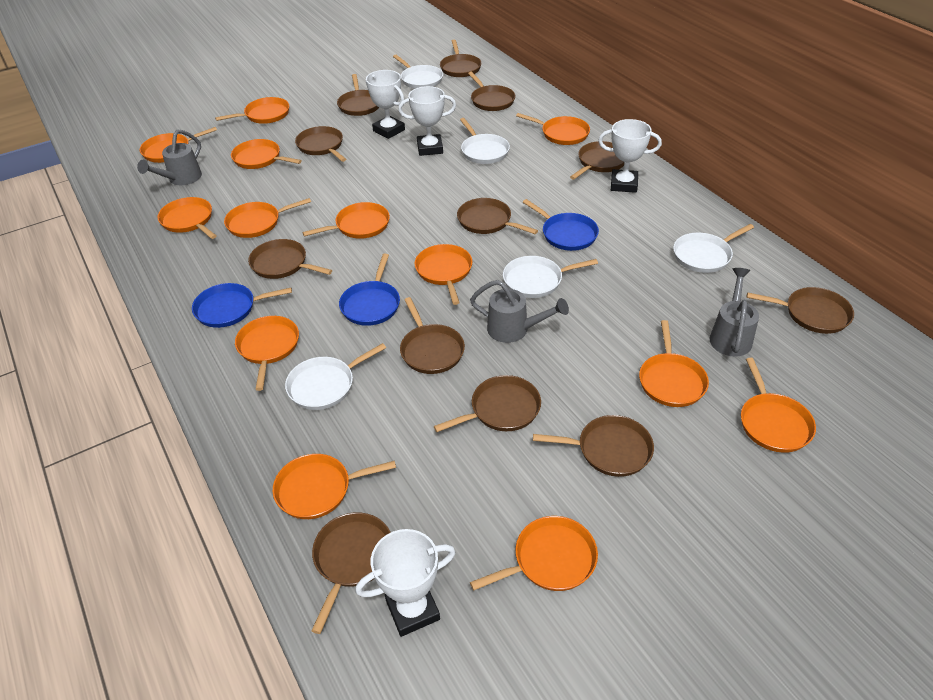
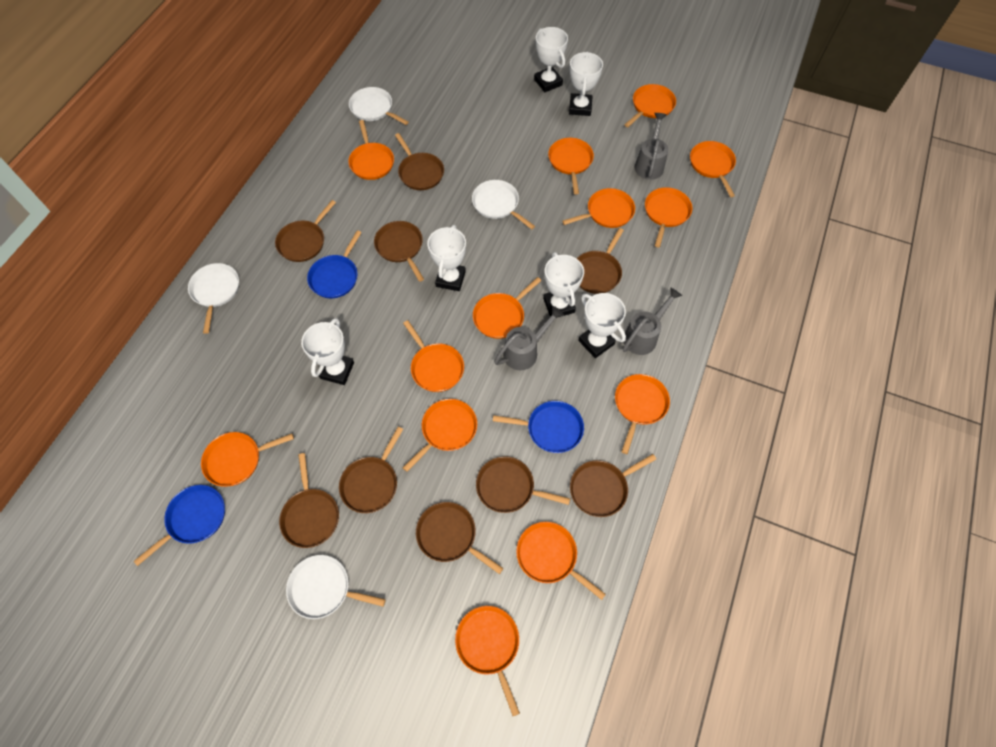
brown pan: 12 -> 9
white pan: 5 -> 4
white trophy: 4 -> 6

